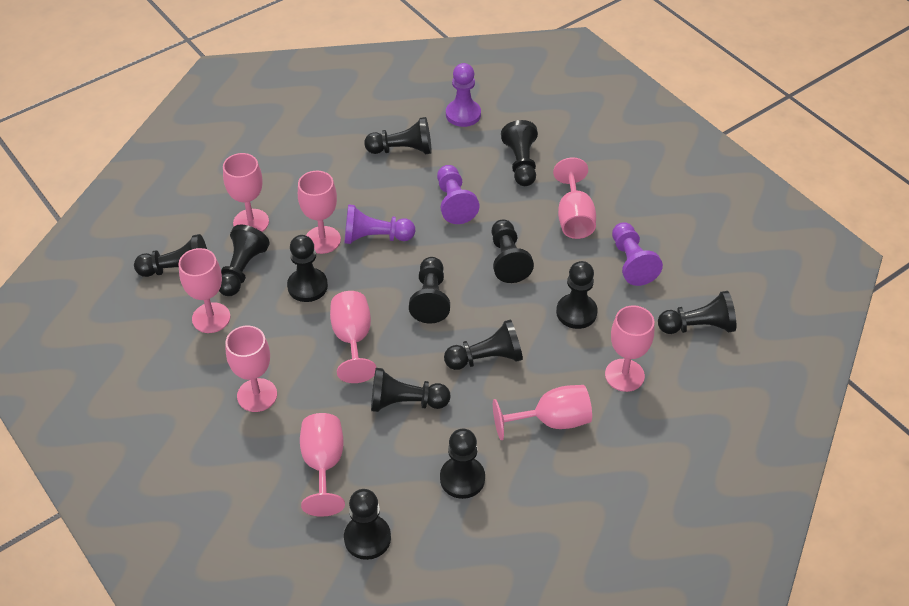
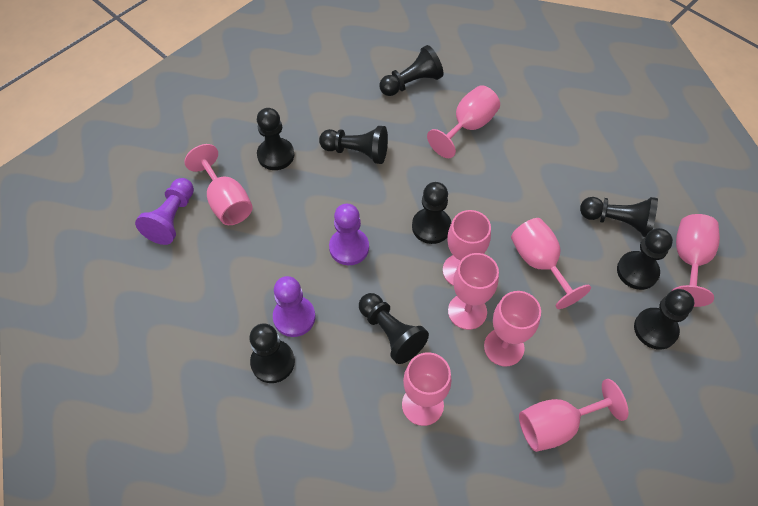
black pawn: 13 -> 9
purple pawn: 4 -> 3

